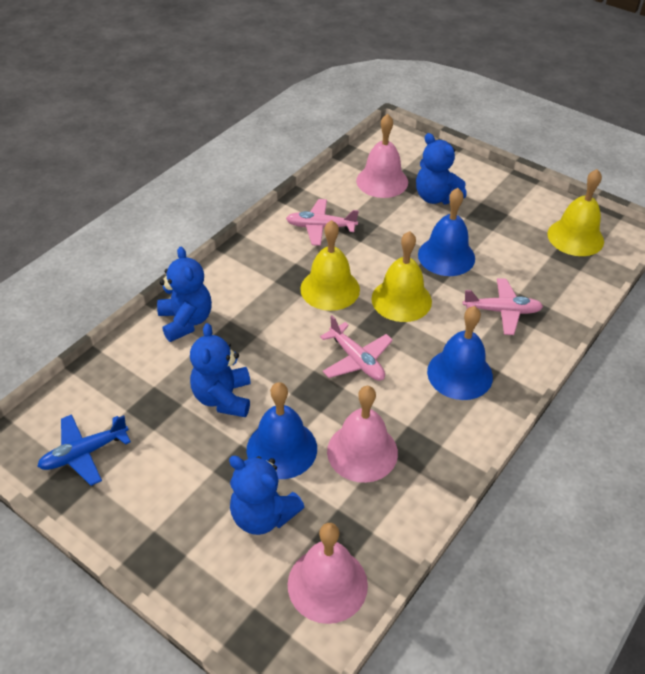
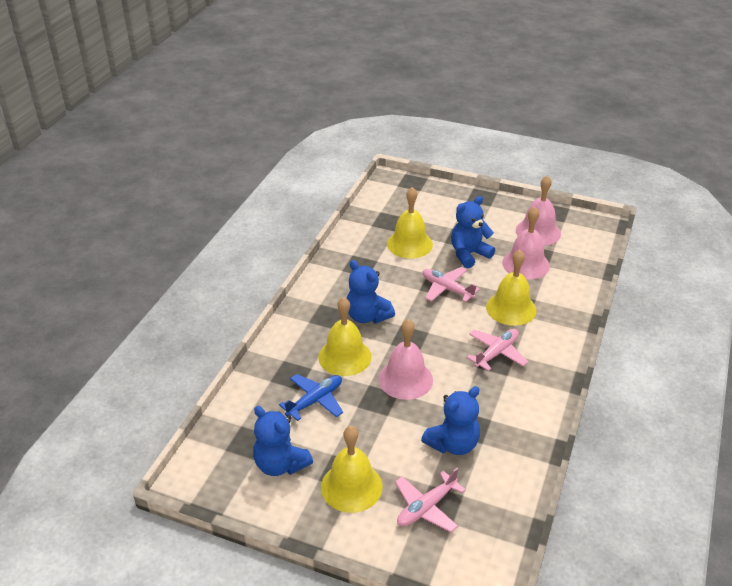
blue bell: 3 -> 0
yellow bell: 3 -> 4

